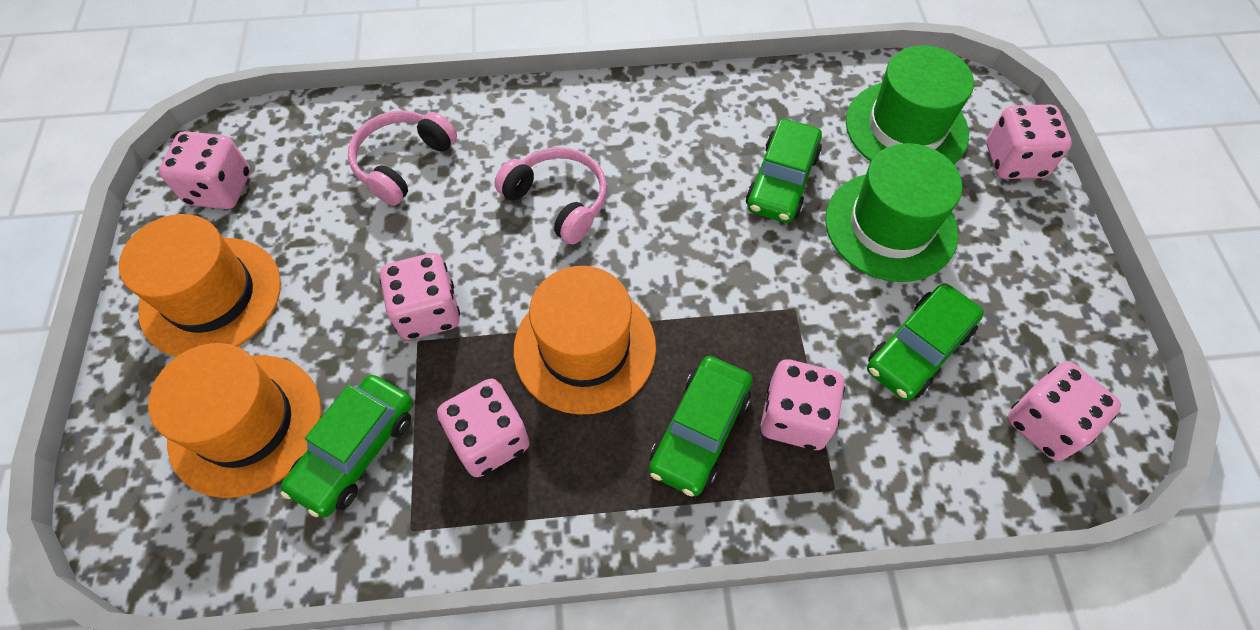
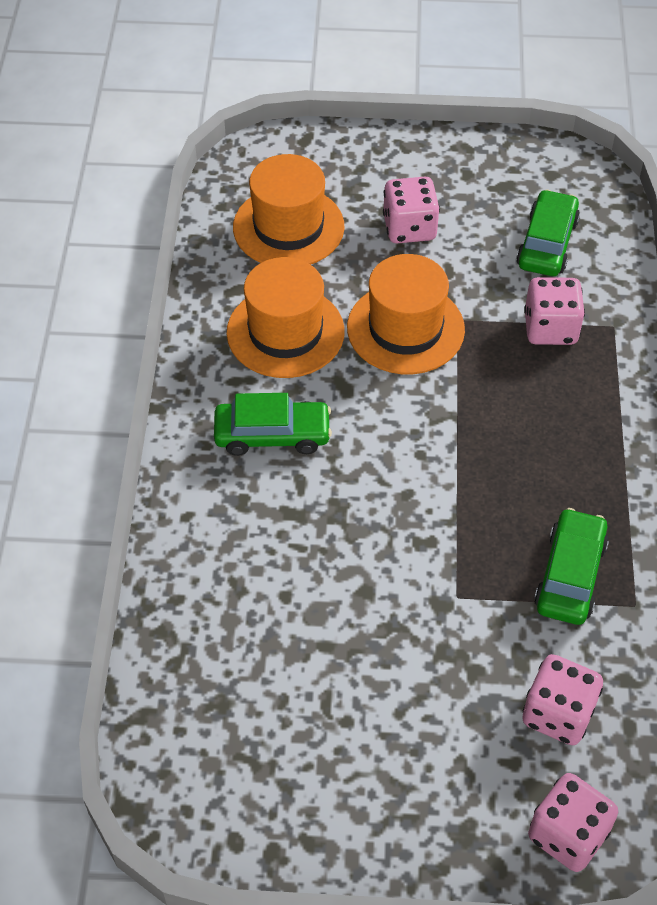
green car: 4 -> 3
green hat: 2 -> 0
pink dice: 6 -> 4
pink headphones: 2 -> 0

